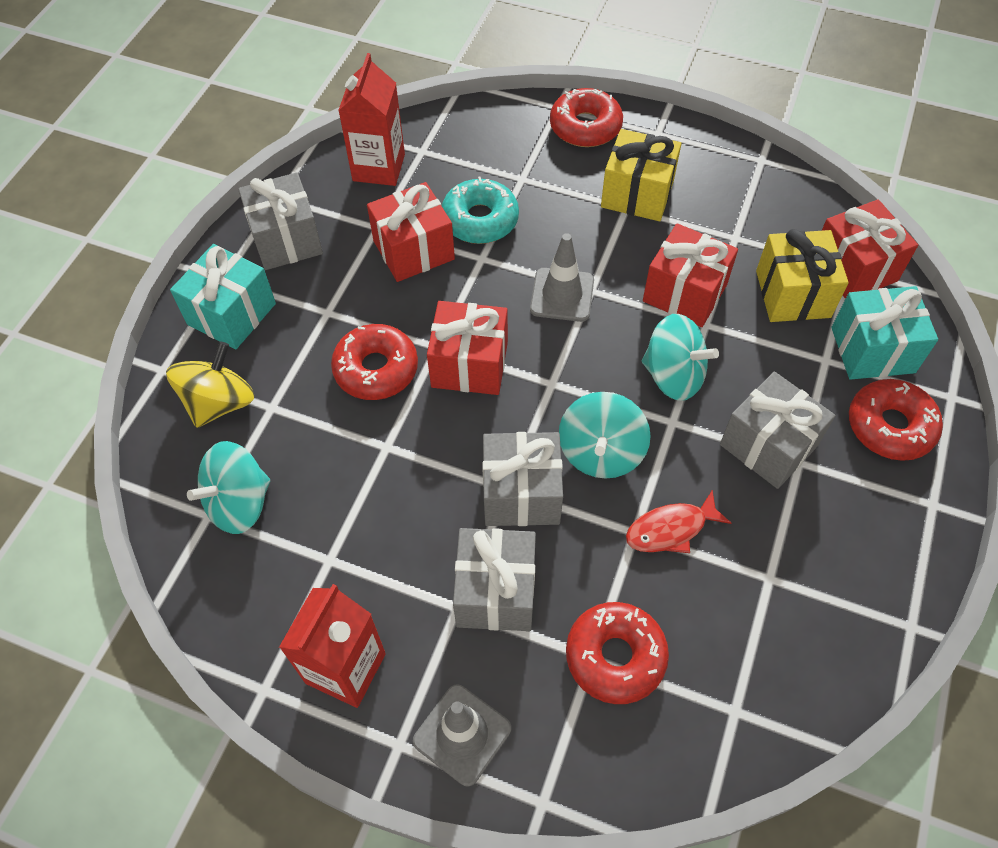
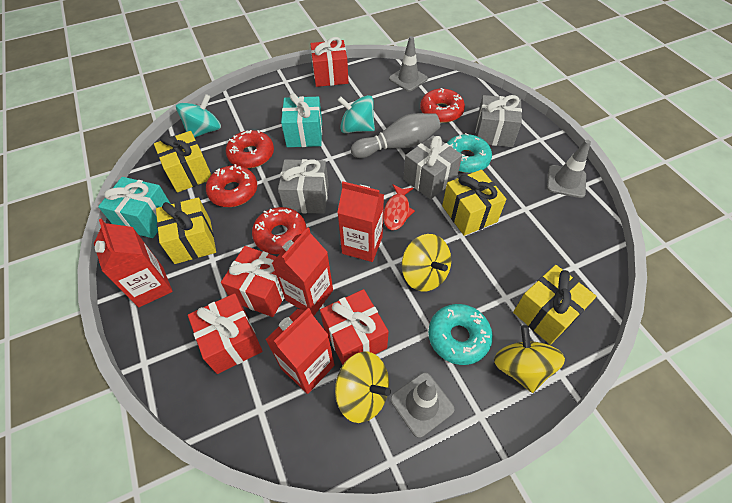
grey bowling pin: 0 -> 1
grey gift: 4 -> 3
grey traffic cone: 2 -> 3
red carton: 2 -> 4
turquoise donut: 1 -> 2
turquoise spinning top: 3 -> 2
yellow gift: 2 -> 4
yellow spinning top: 1 -> 3

